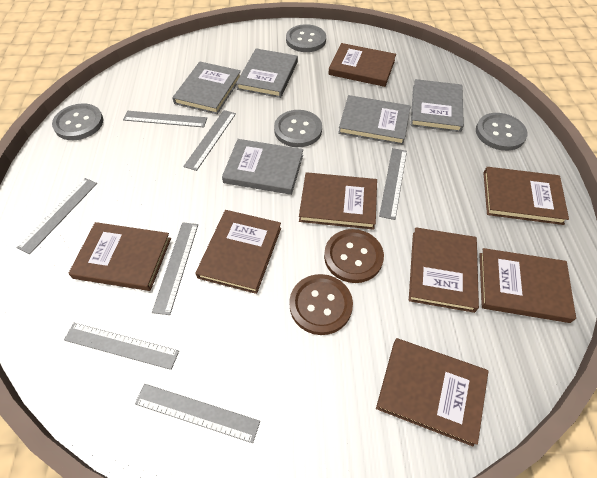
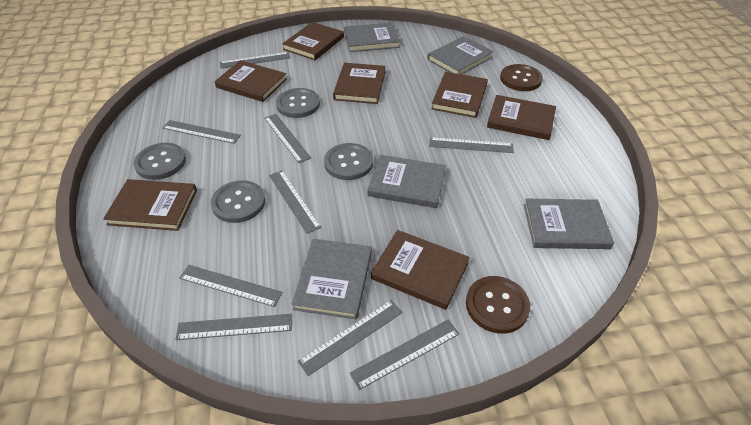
brown book: 8 -> 7
grey ruler: 7 -> 9

